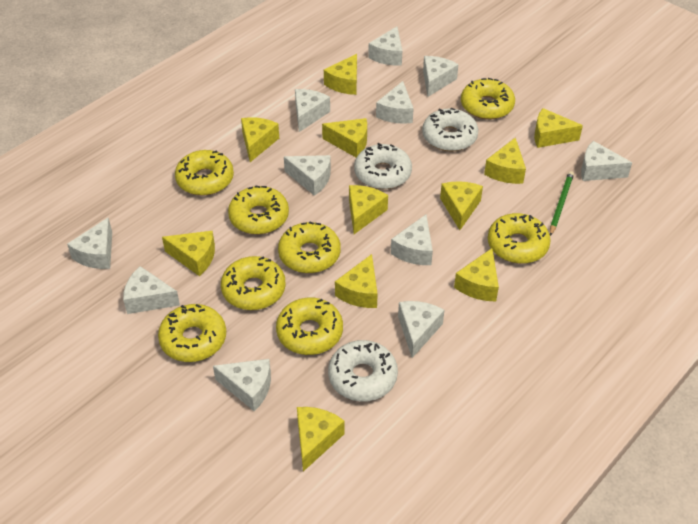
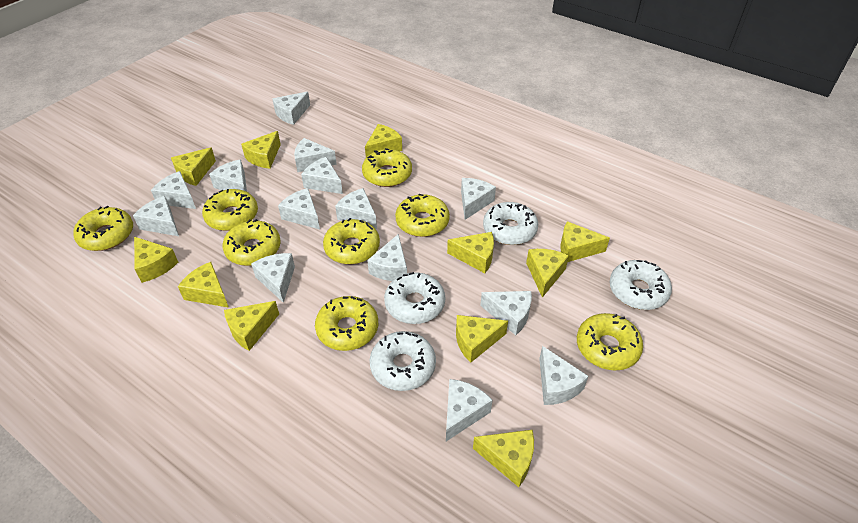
green pencil: 1 -> 0
white cheese: 11 -> 14
white donut: 3 -> 4

